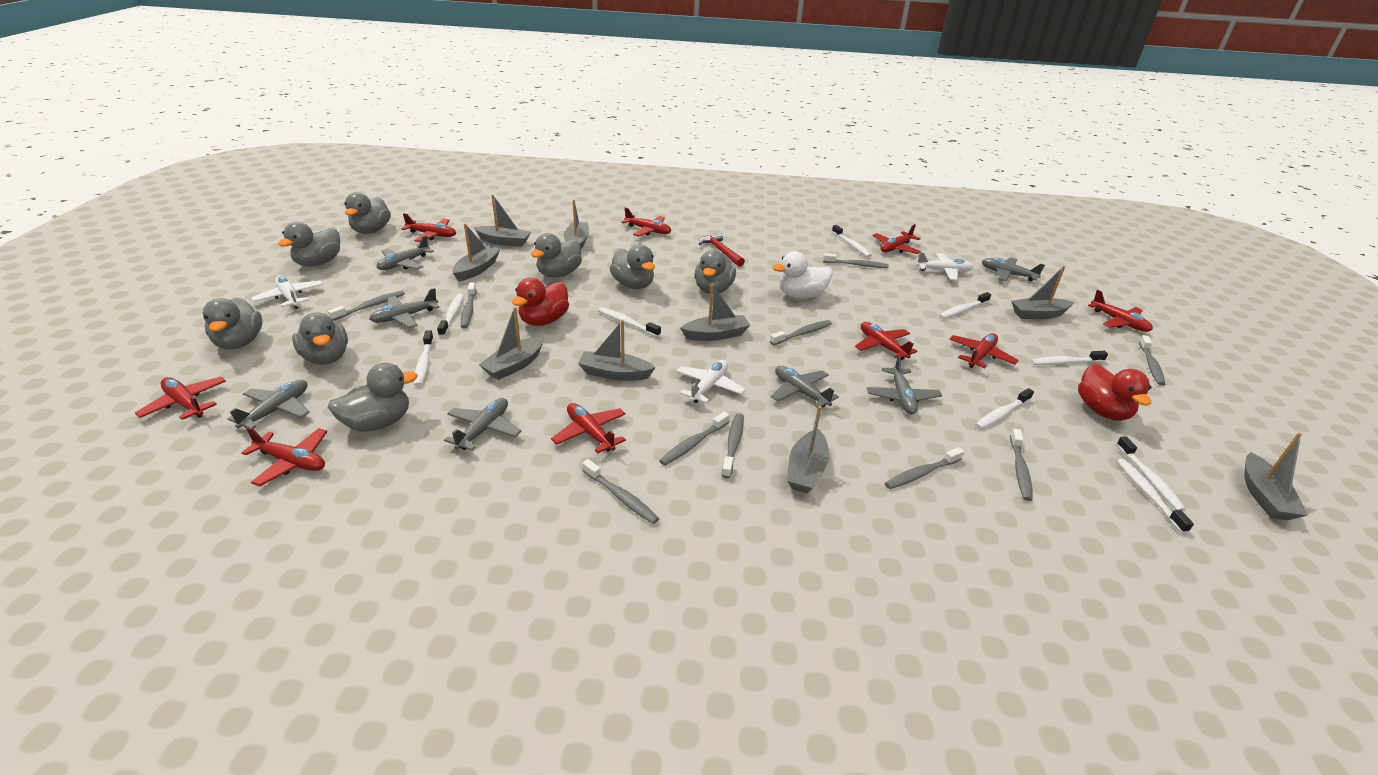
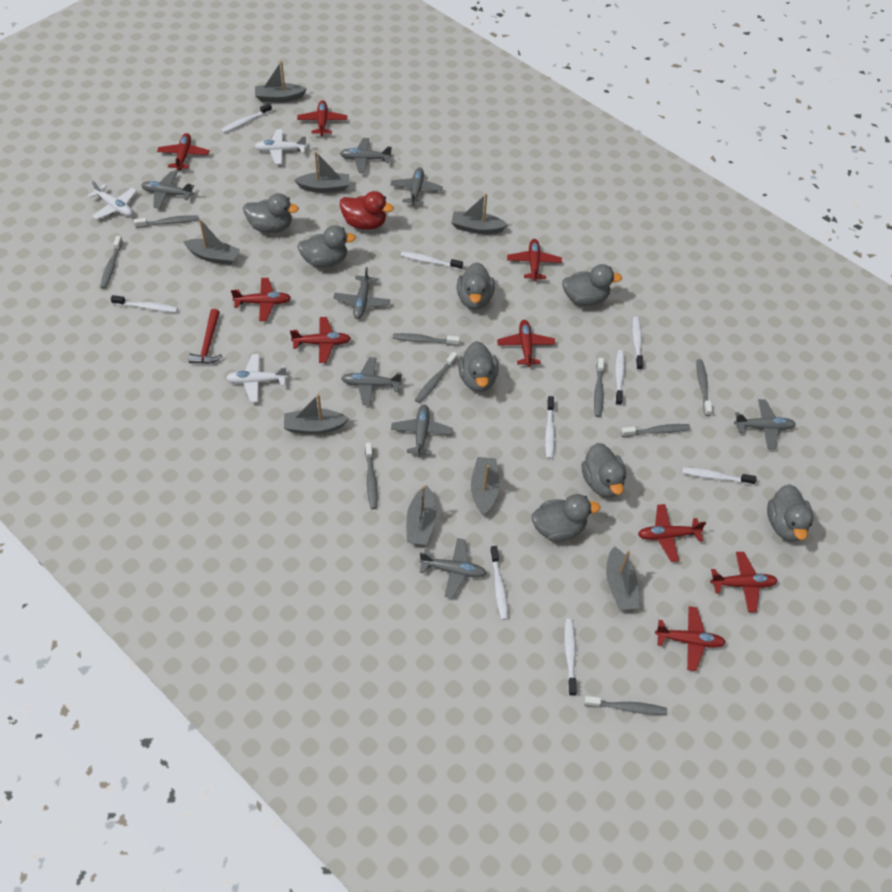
grey boat: 9 -> 8
grey plane: 7 -> 8
grey toothbrush: 10 -> 9
red duck: 2 -> 1
white duck: 1 -> 0

